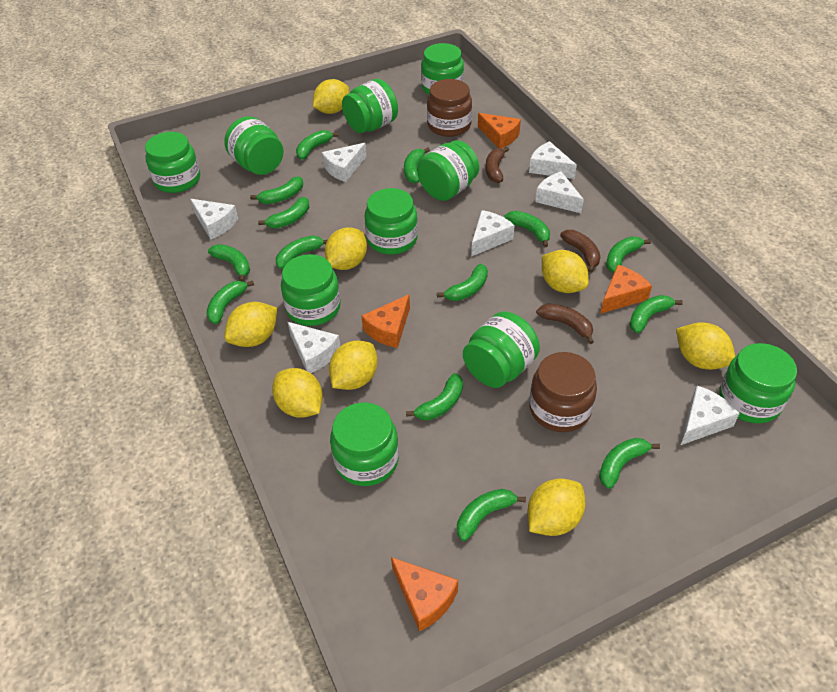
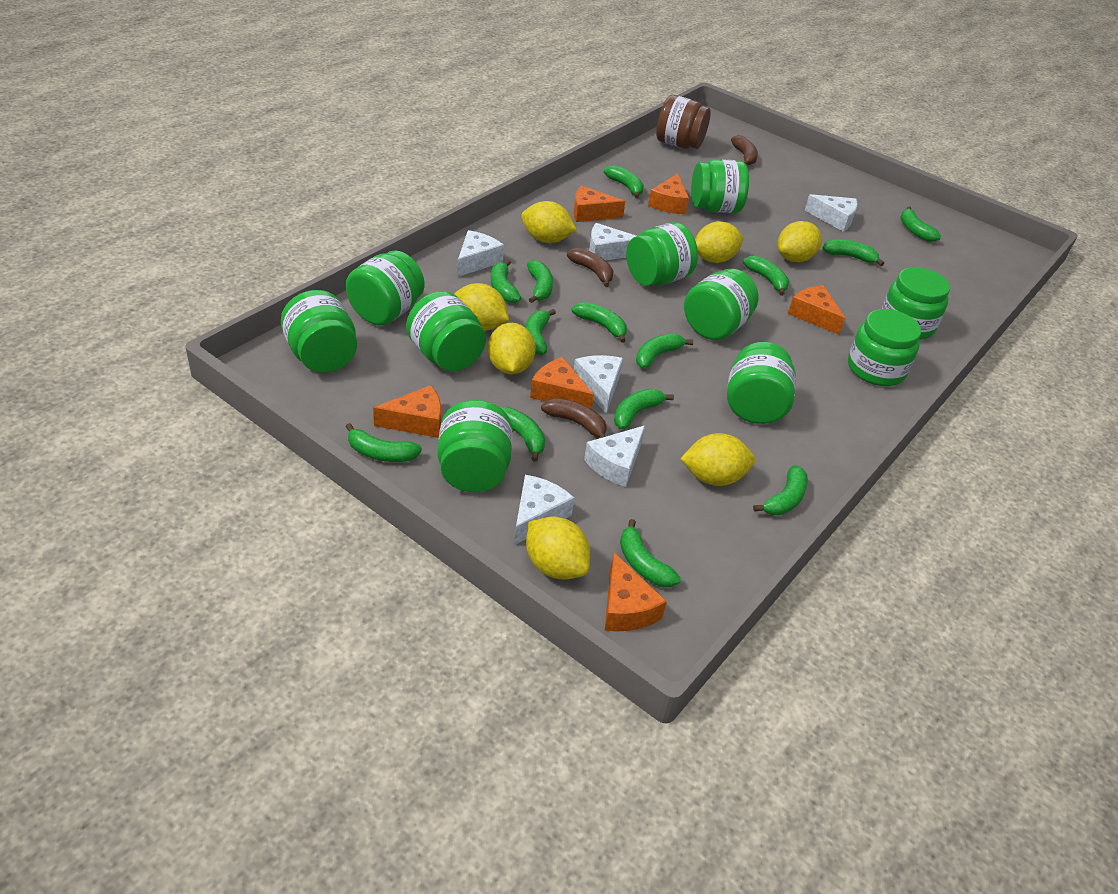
brown jar: 2 -> 1
orange cheese: 4 -> 6
white cheese: 7 -> 6
yellow lemon: 8 -> 7

